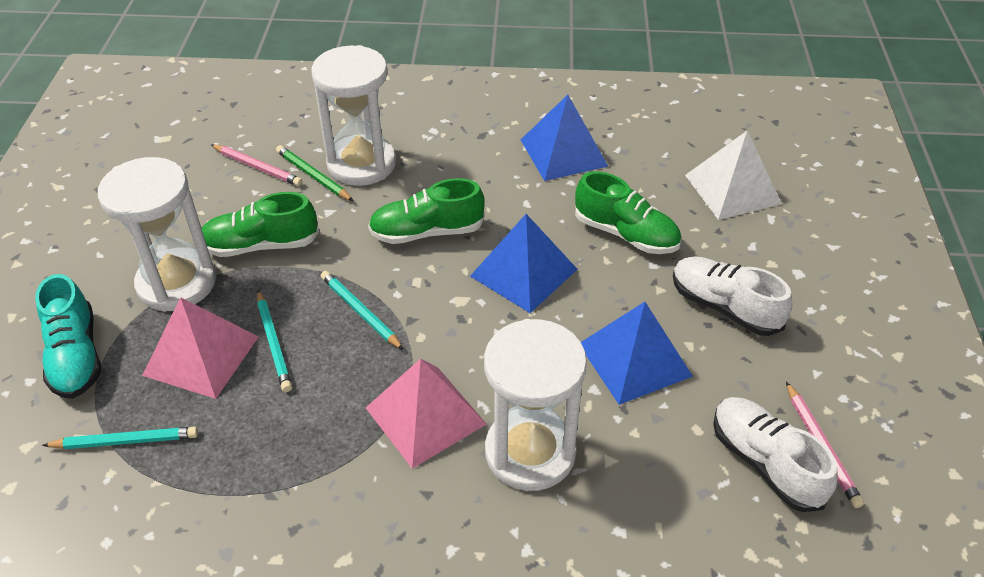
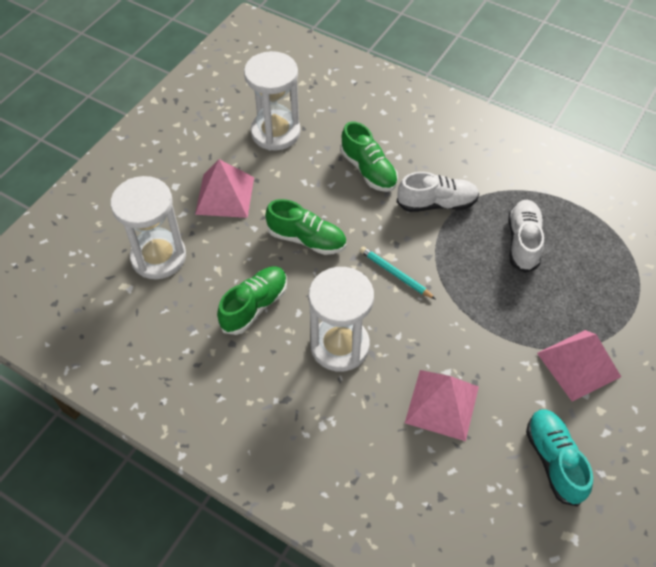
blue pyramid: 3 -> 0
green pencil: 1 -> 0
pink pencil: 2 -> 0
pink pyramid: 2 -> 3
turquoise pencil: 3 -> 1
white pyramid: 1 -> 0

